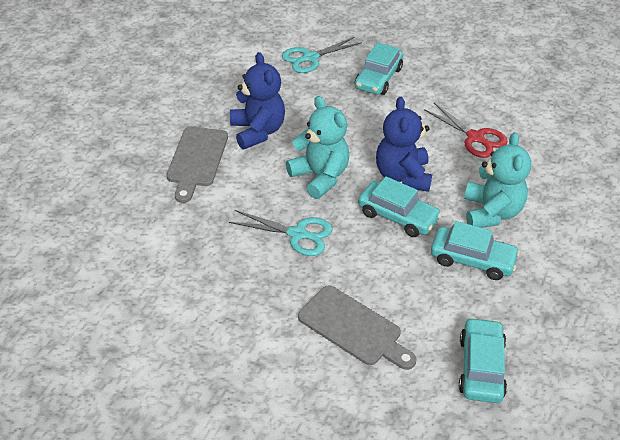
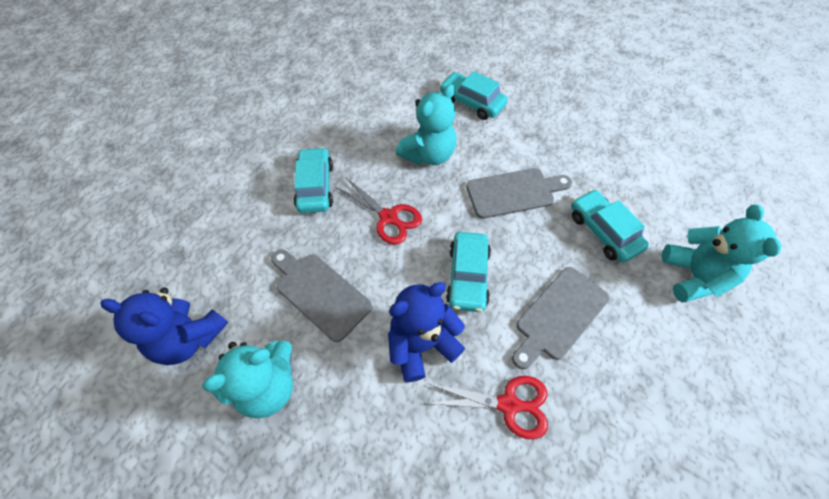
grey cutting board: 2 -> 3
red scissors: 1 -> 2
turquoise scissors: 2 -> 0
turquoise teddy bear: 2 -> 3

